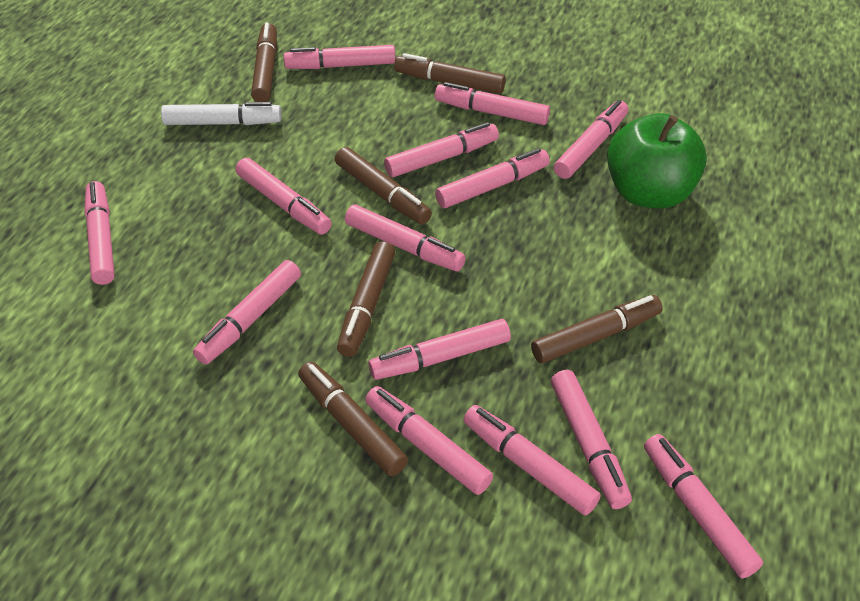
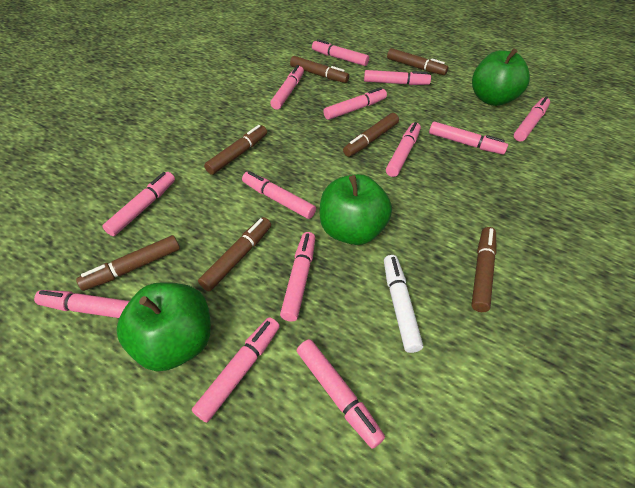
brown marker: 6 -> 7
green apple: 1 -> 3
pink marker: 14 -> 13

